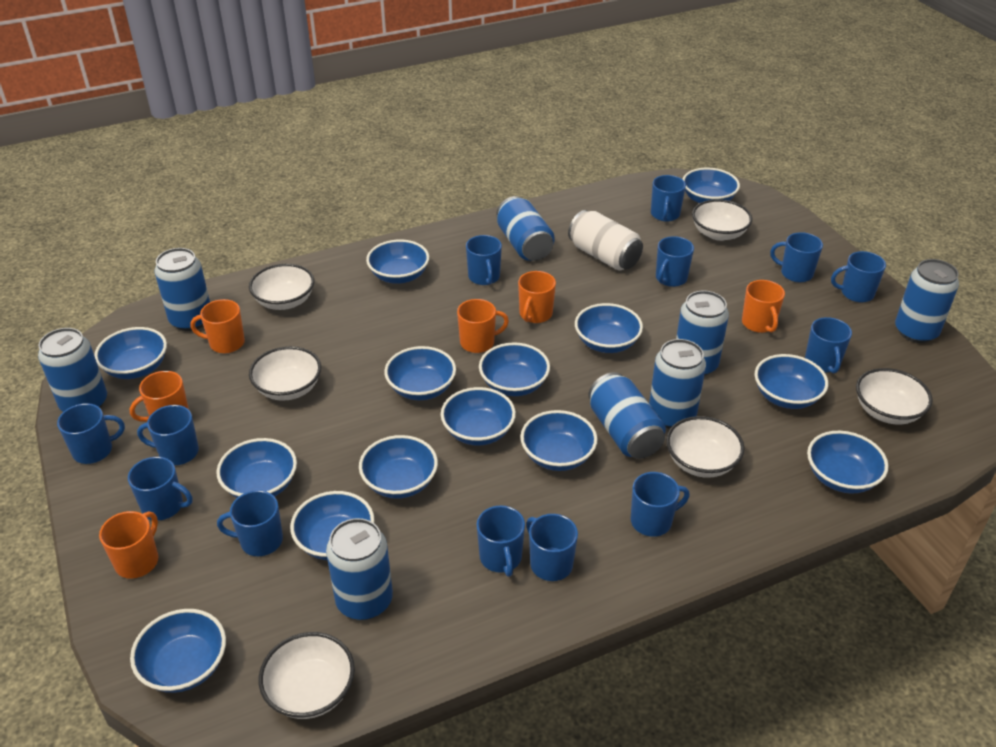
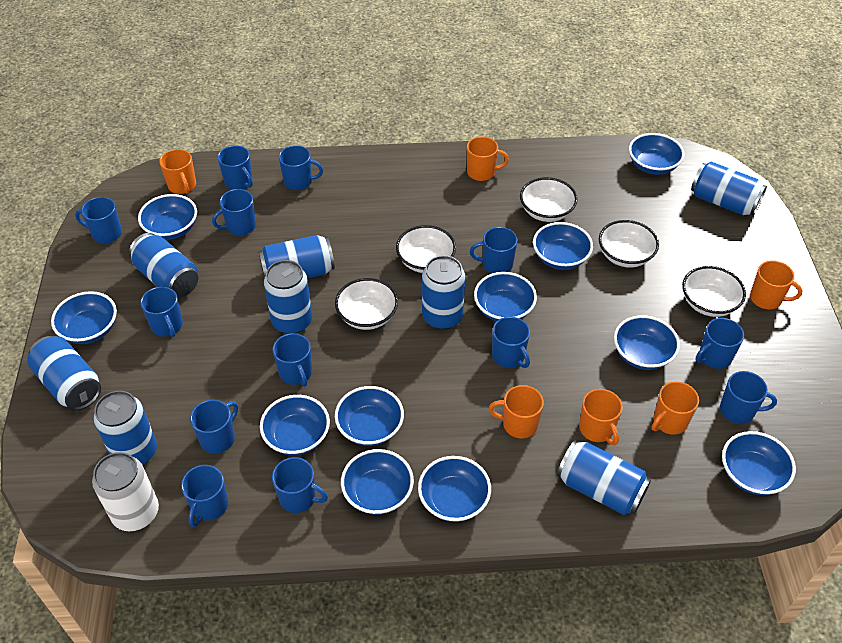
blue bowl: 14 -> 11
white bowl: 6 -> 5

